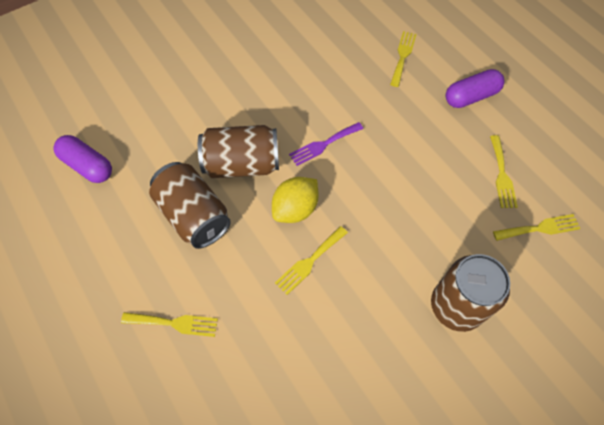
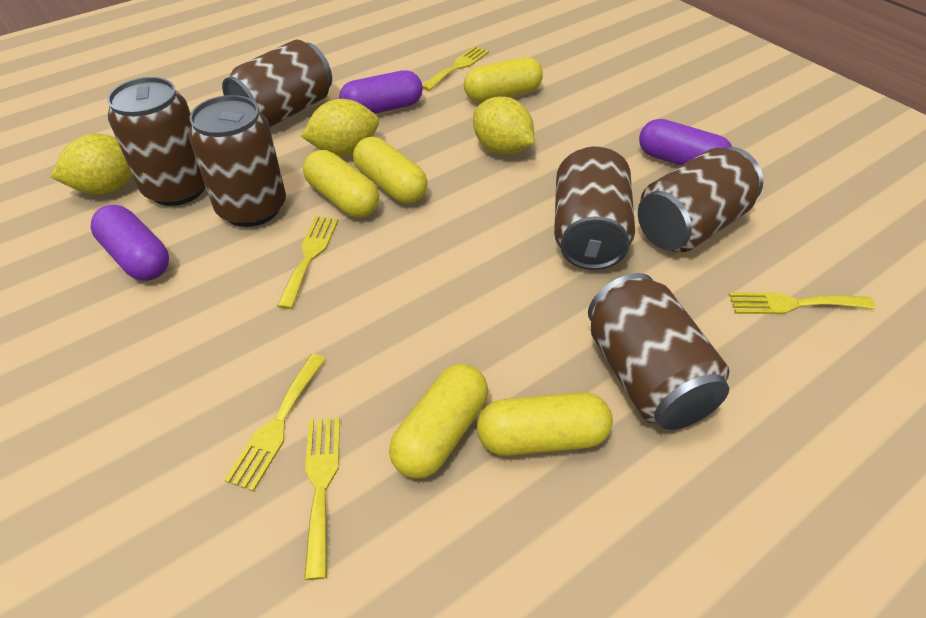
brown can: 3 -> 6
purple capsule: 2 -> 3
purple fork: 1 -> 0
yellow capsule: 0 -> 5
yellow lemon: 1 -> 3

